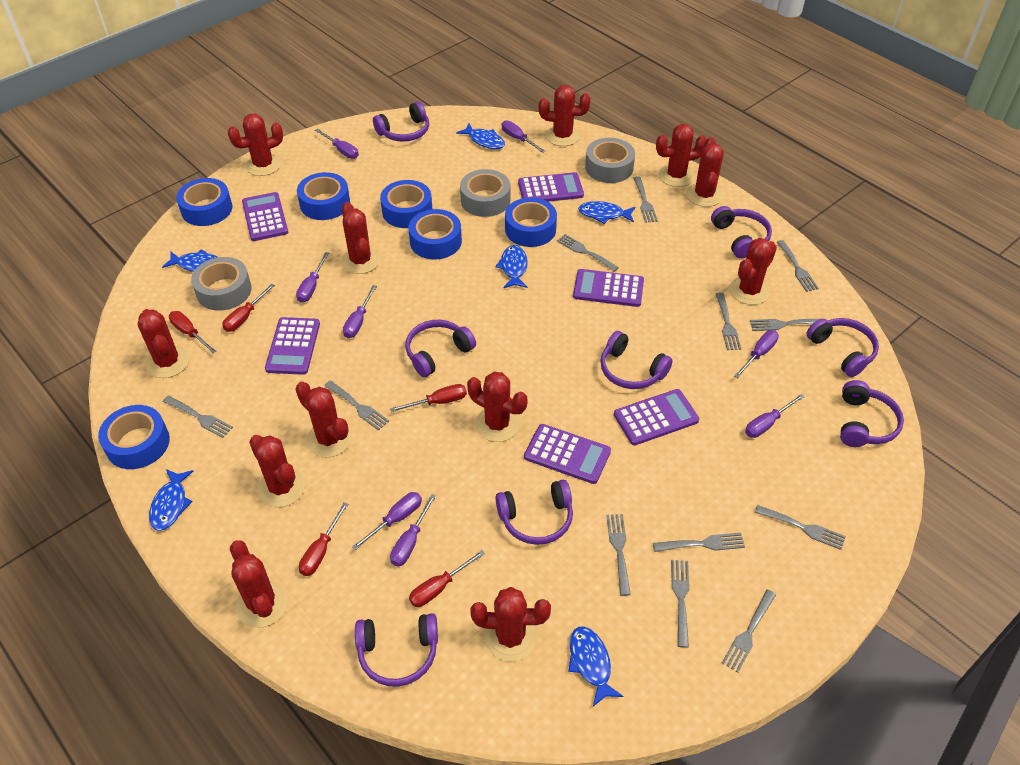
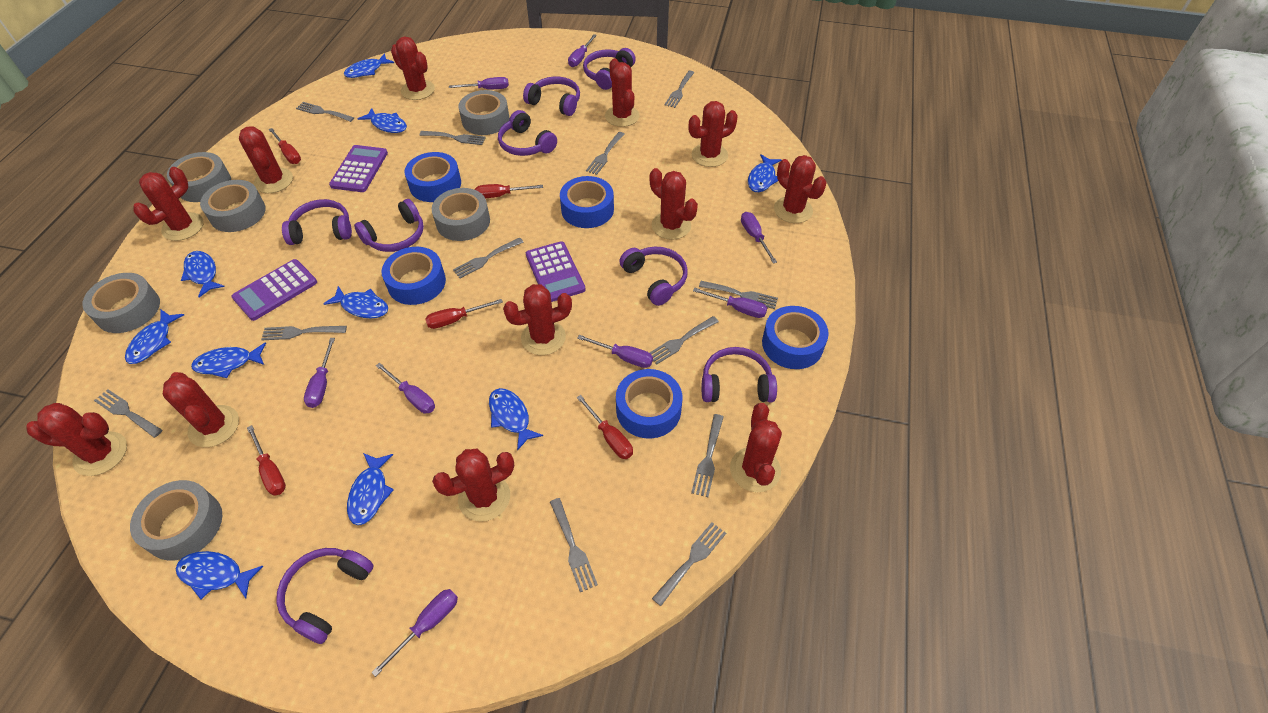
blue fish: 6 -> 10
blue tape: 6 -> 5
grey tape: 3 -> 6
purple calculator: 6 -> 3

